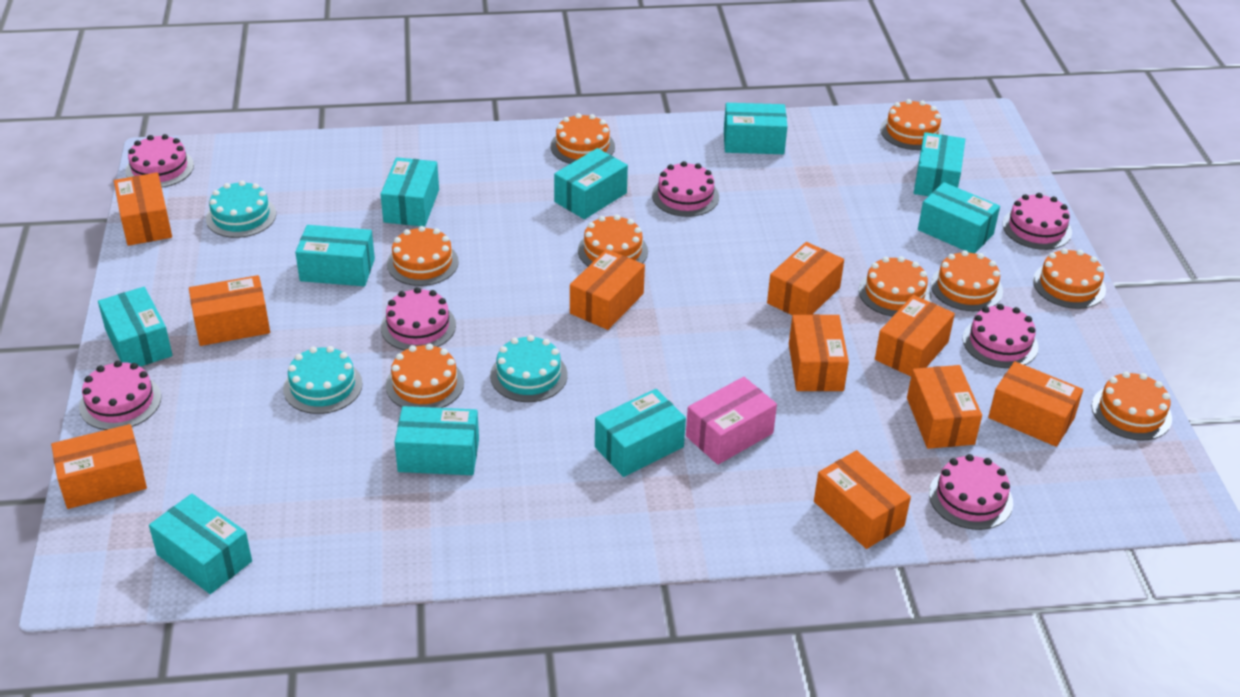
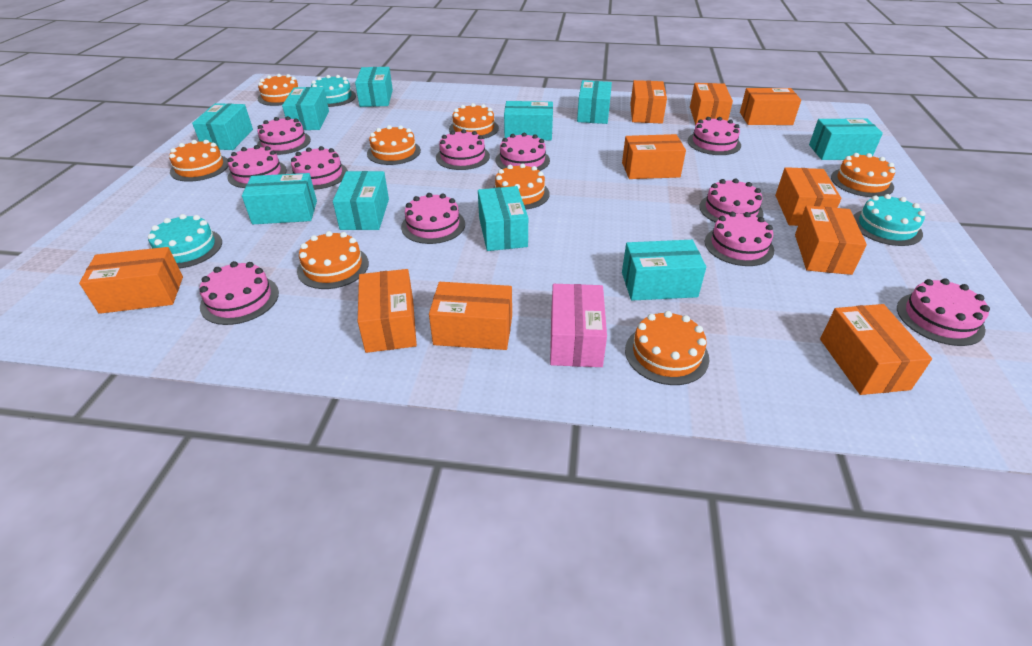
orange cake: 9 -> 8
pink cake: 7 -> 11

